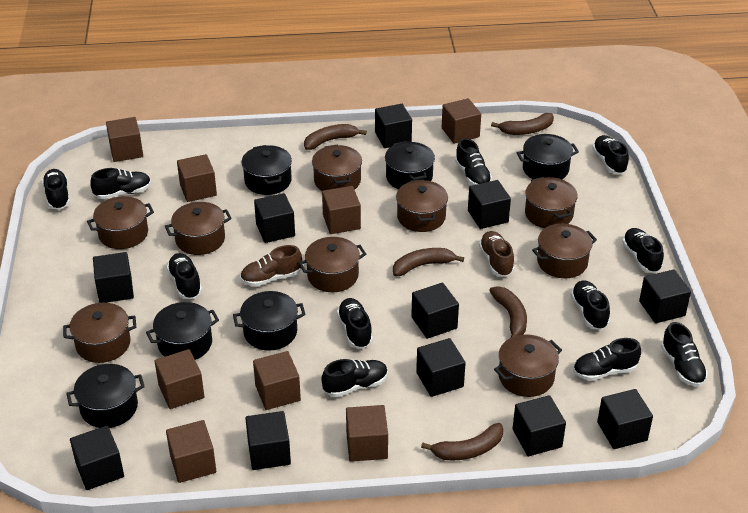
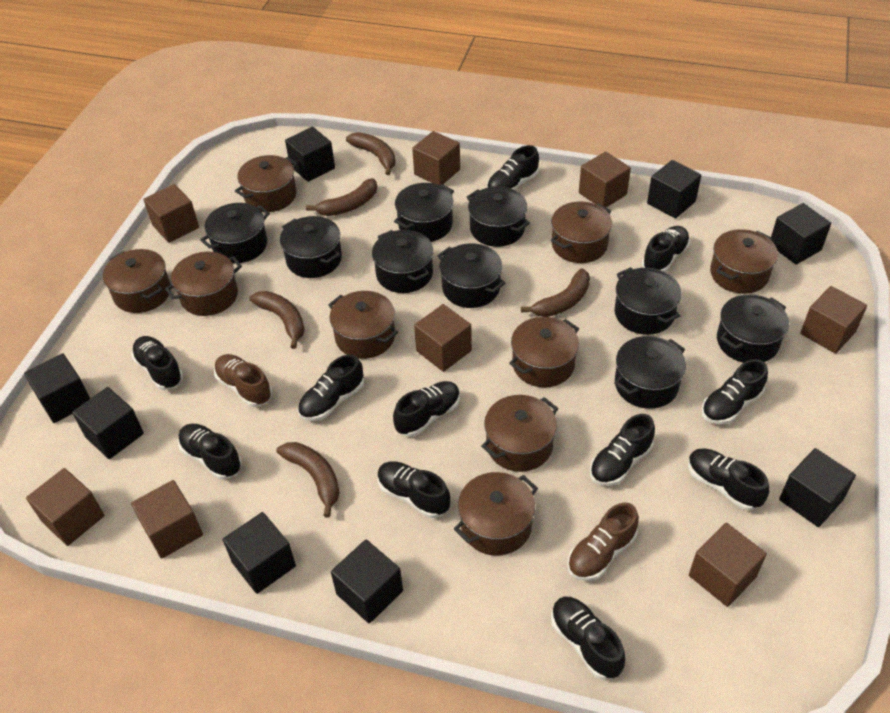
black cube: 11 -> 8
black pot: 6 -> 9

